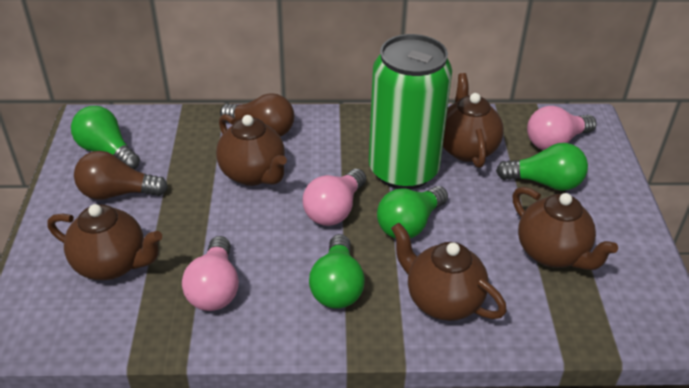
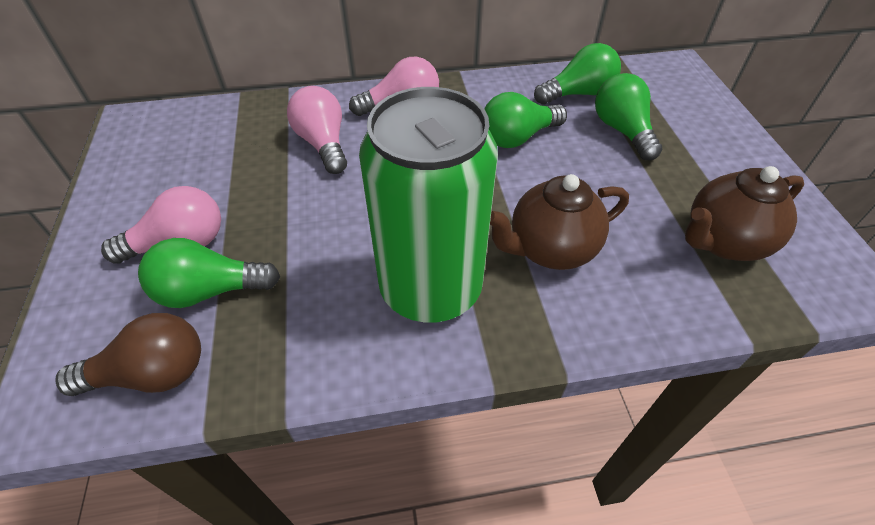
brown light bulb: 2 -> 1
brown teapot: 5 -> 2

